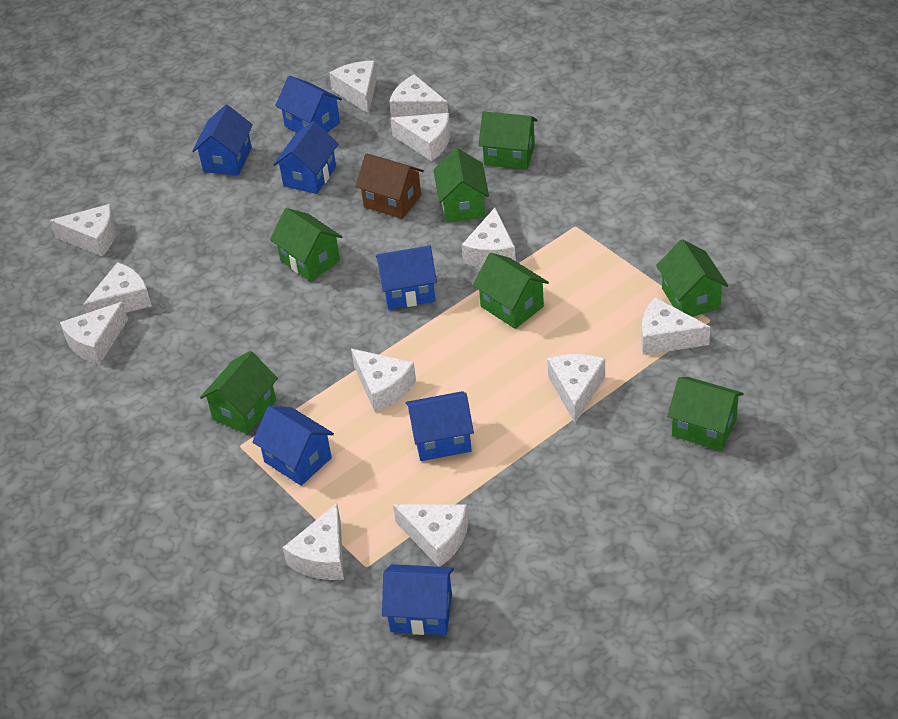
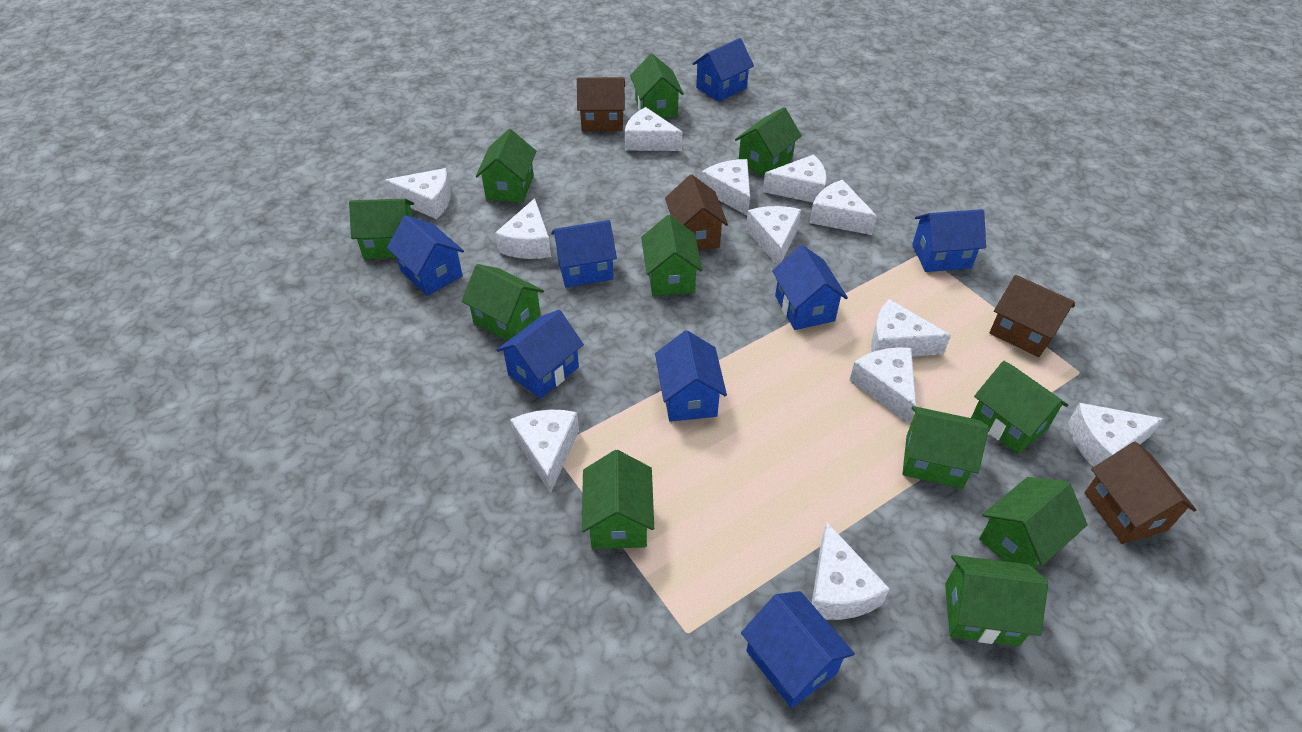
blue house: 7 -> 8
brown house: 1 -> 4
green house: 7 -> 11

